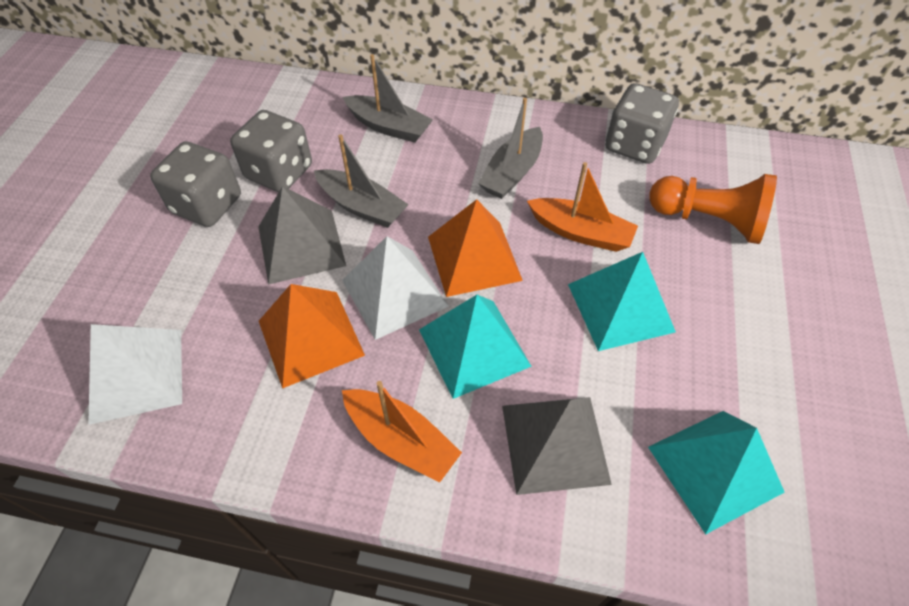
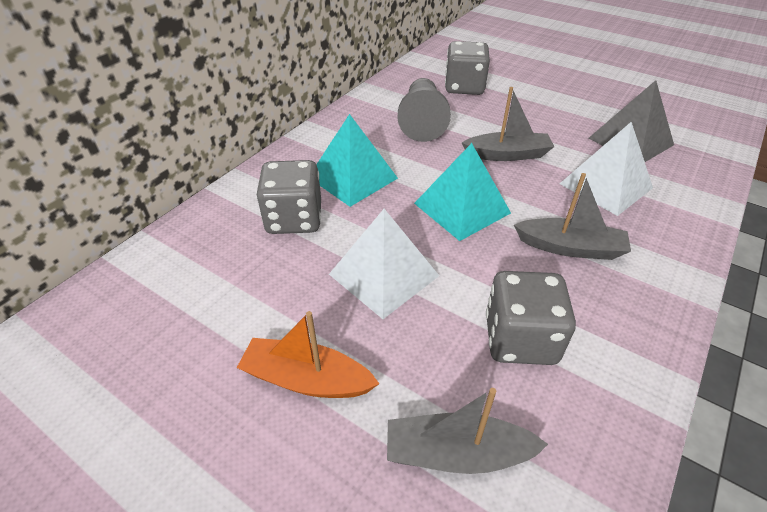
grey pawn: 0 -> 1
grey pyramid: 2 -> 1
orange boat: 2 -> 1
orange pawn: 1 -> 0
orange pyramid: 2 -> 0
turquoise pyramid: 3 -> 2

